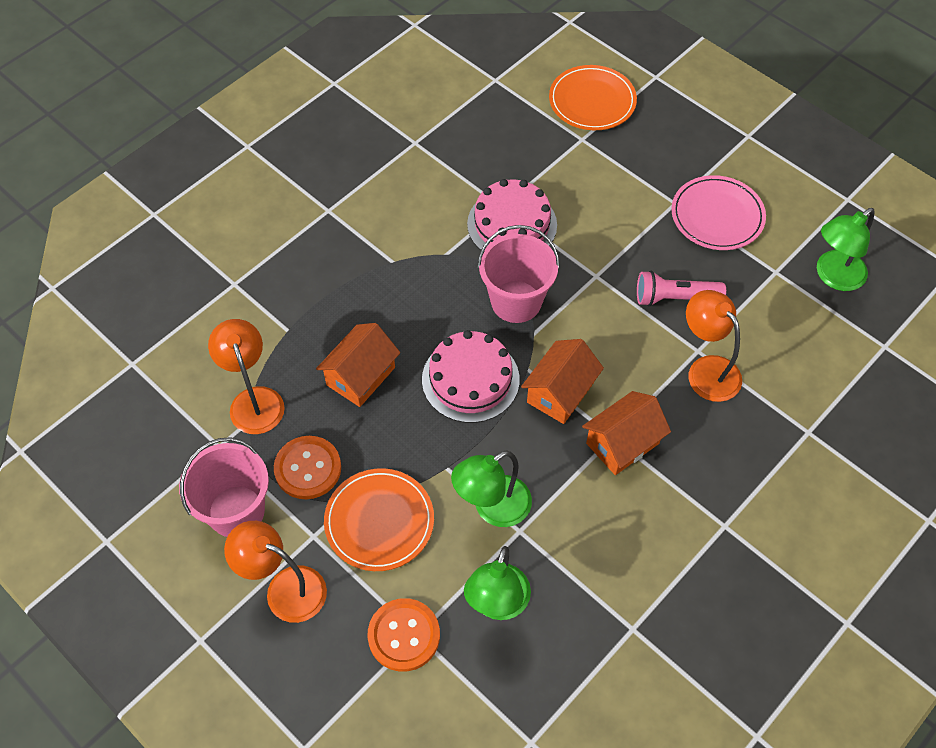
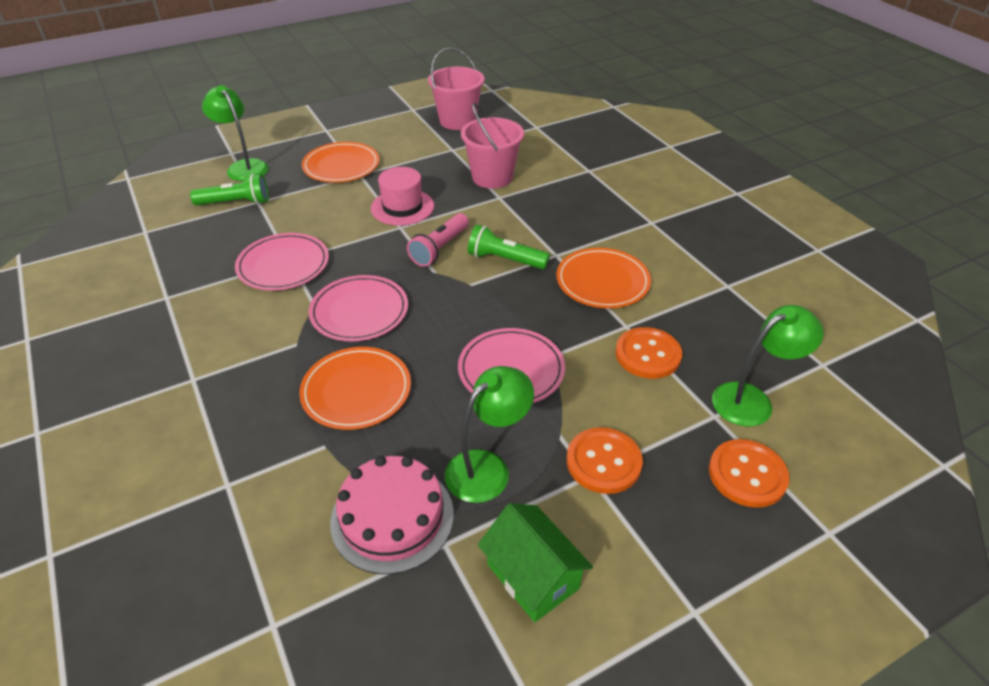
green flashlight: 0 -> 2
green house: 0 -> 1
orange button: 2 -> 3
orange house: 3 -> 0
orange lamp: 3 -> 0
orange plate: 2 -> 3
pink cake: 2 -> 1
pink hat: 0 -> 1
pink plate: 1 -> 3

